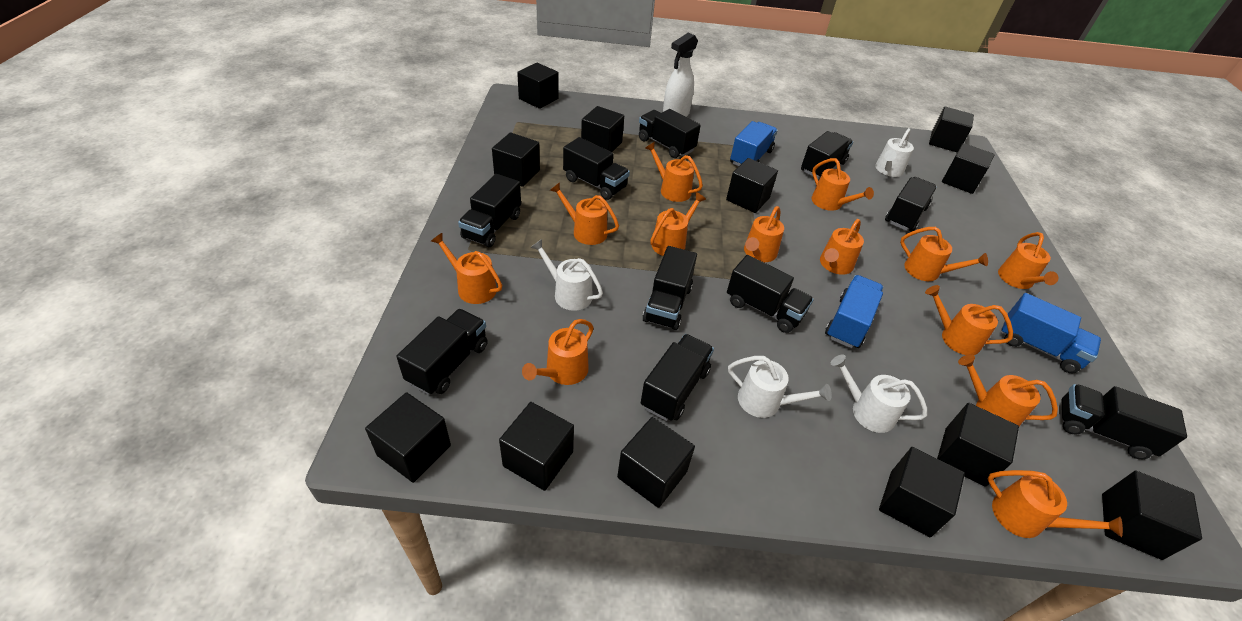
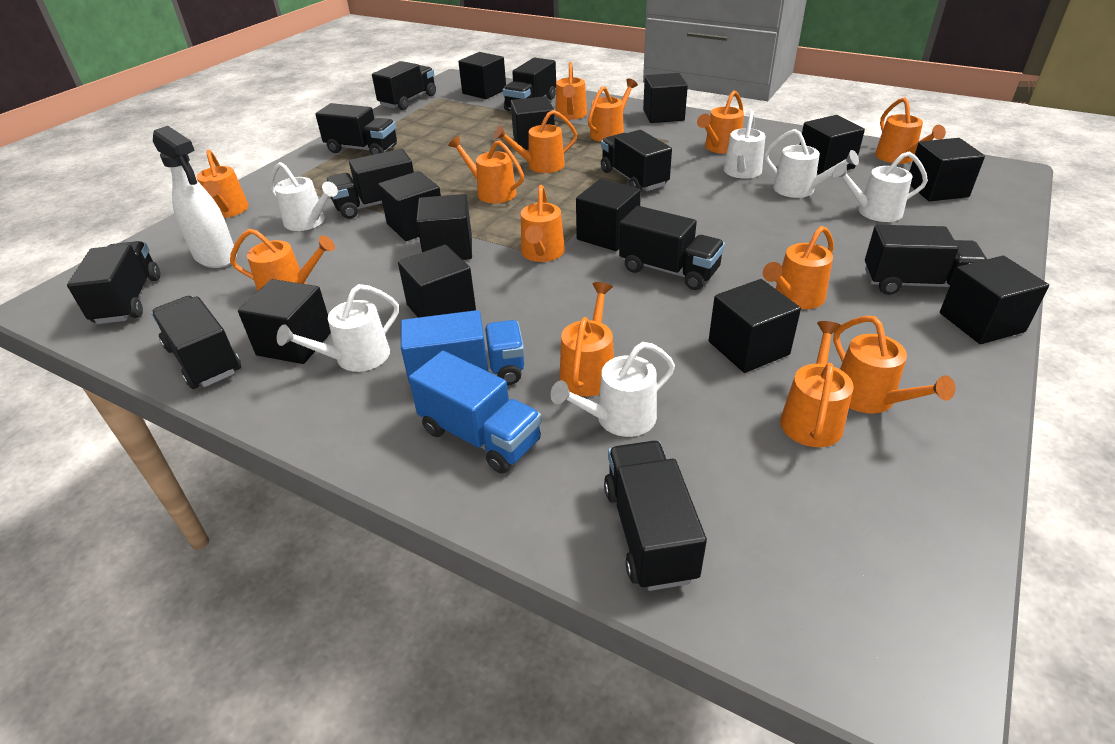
blue truck: 3 -> 2
white watering can: 4 -> 6

